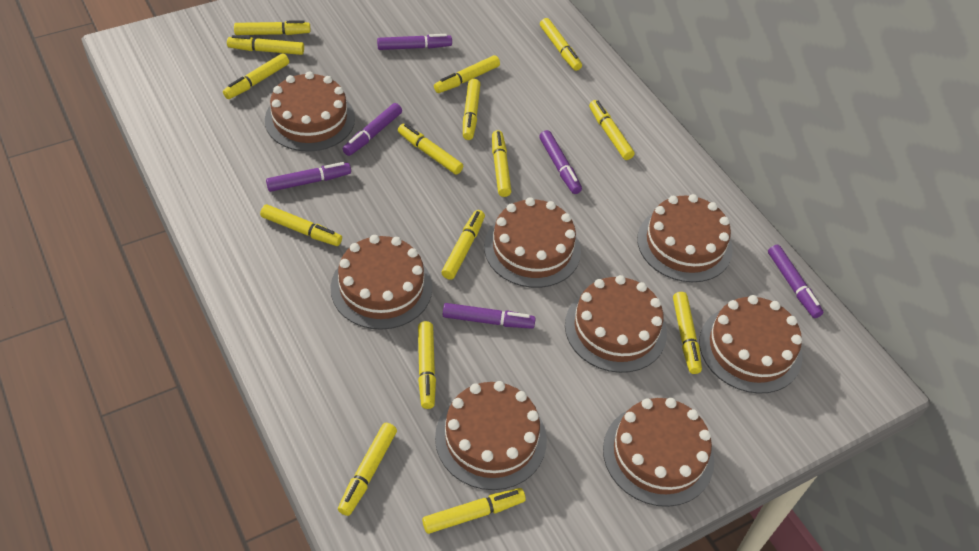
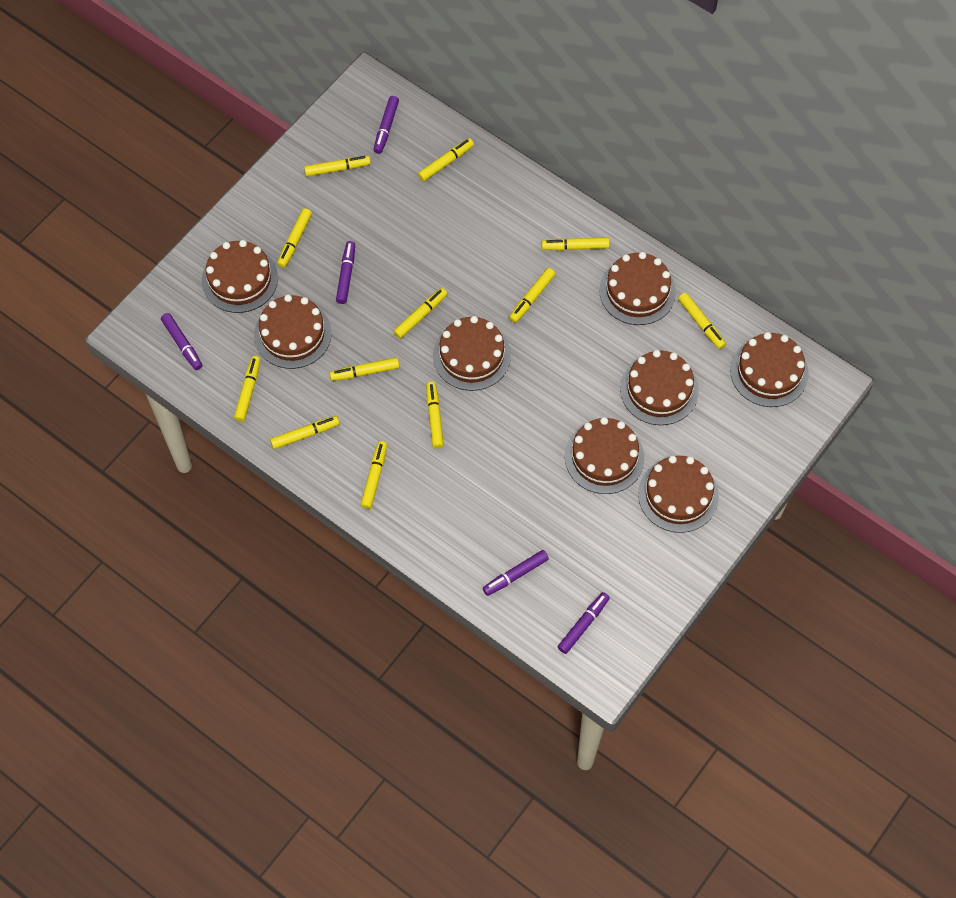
purple marker: 6 -> 5
yellow marker: 15 -> 12

